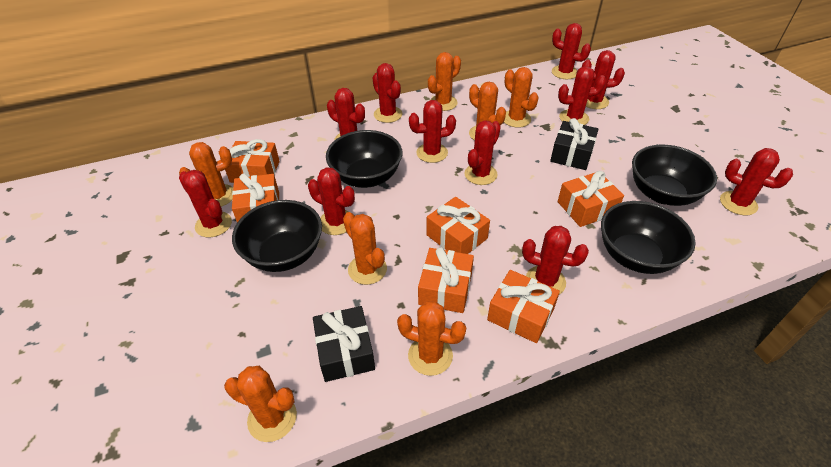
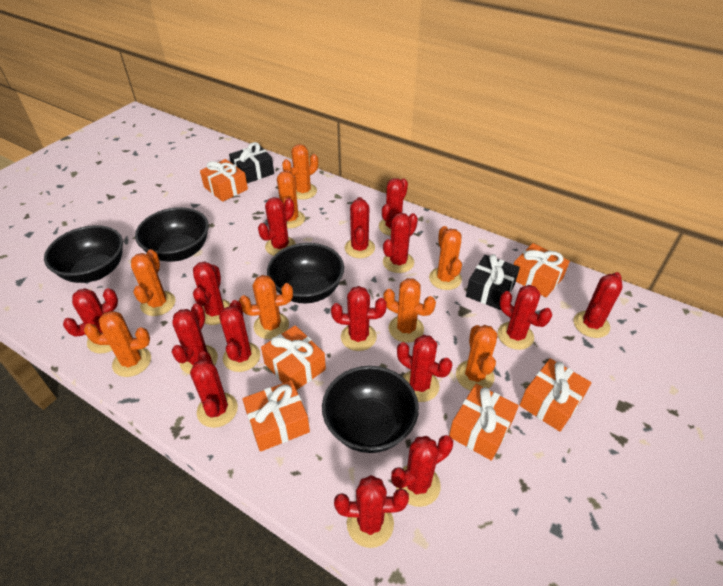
orange cactus: 7 -> 8
red cactus: 11 -> 15

